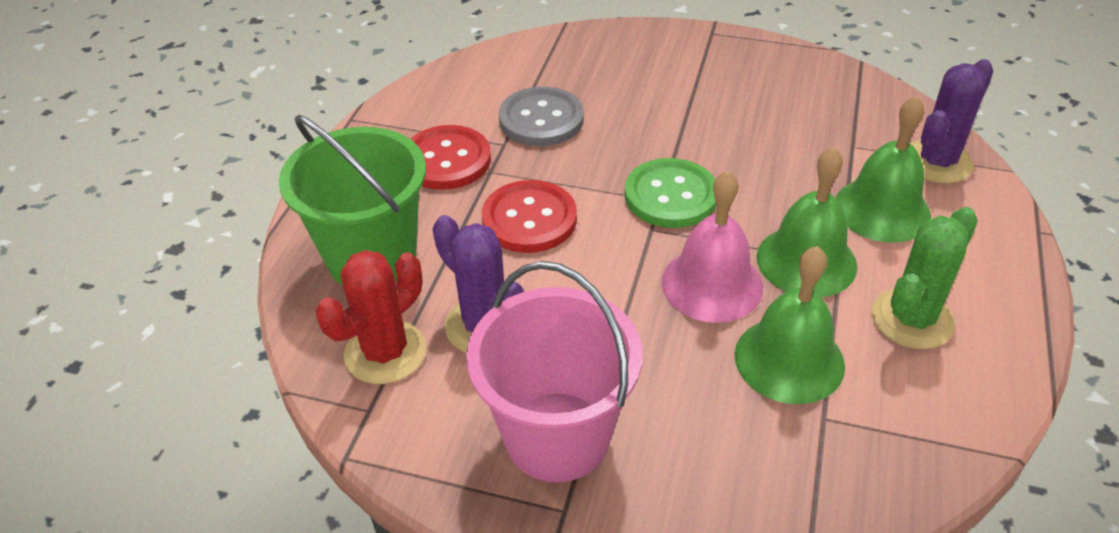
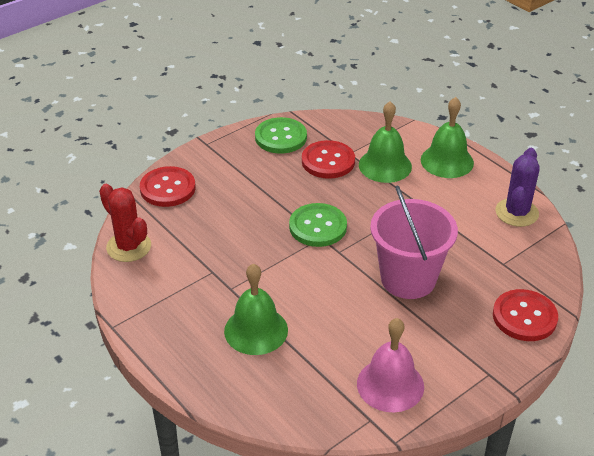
green bucket: 1 -> 0
green button: 1 -> 2
green cactus: 1 -> 0
grey button: 1 -> 0
purple cactus: 2 -> 1
red button: 2 -> 3

